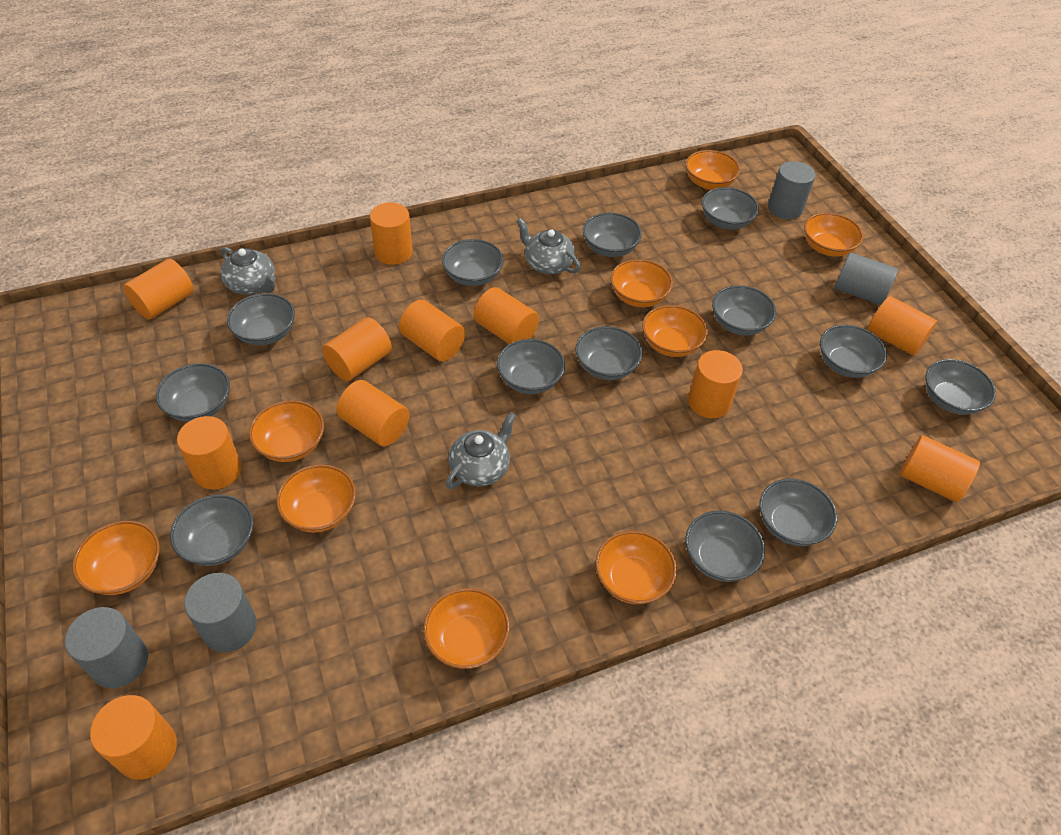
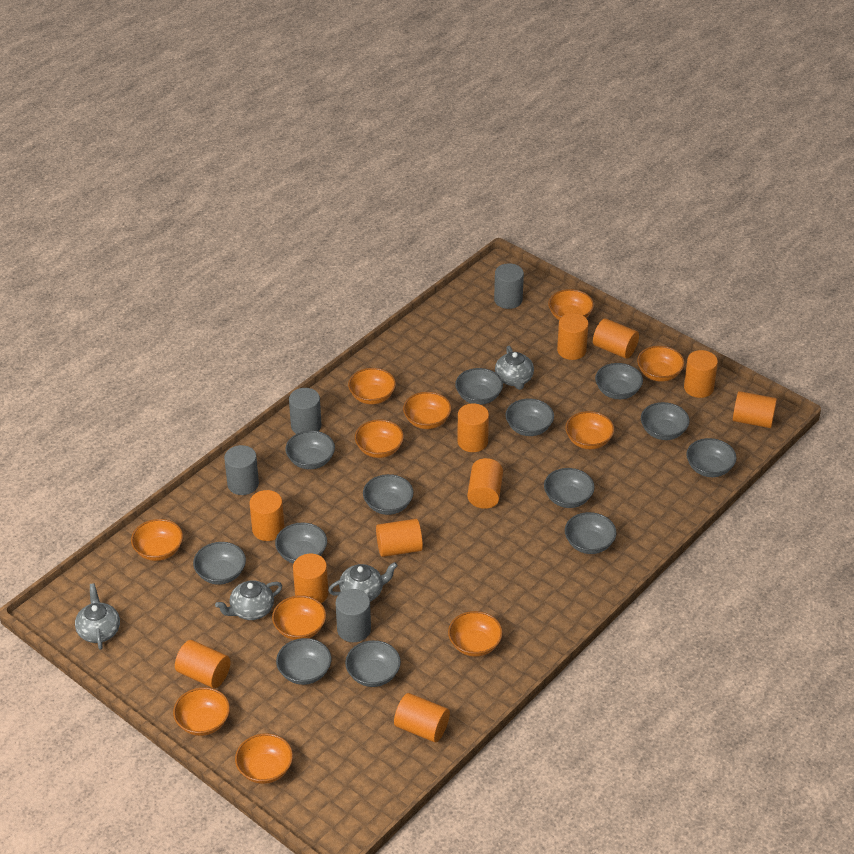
grey teapot: 3 -> 4
orange bowl: 9 -> 11

